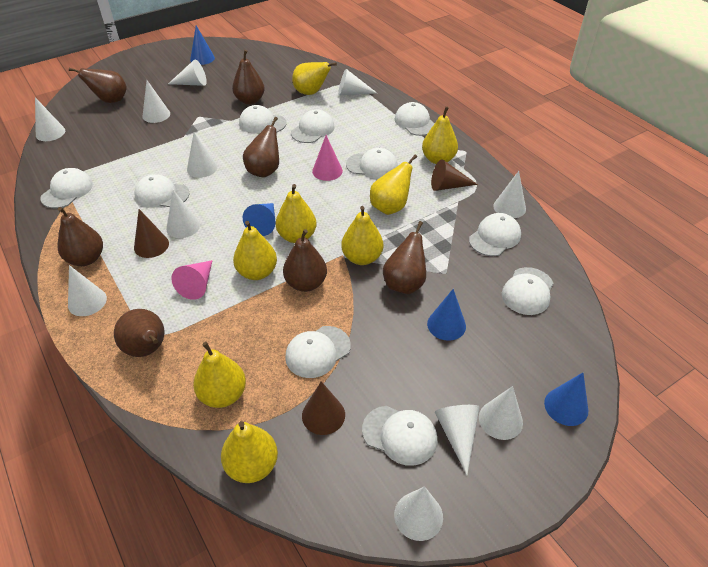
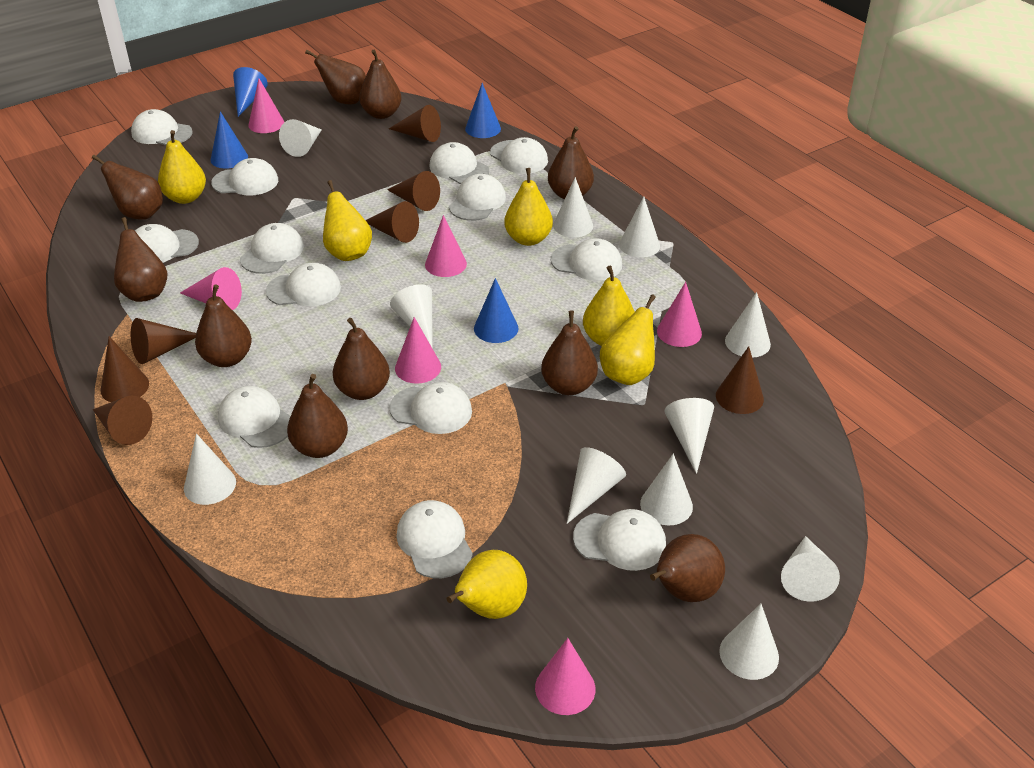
brown cone: 3 -> 7
brown pear: 7 -> 10
pink cone: 2 -> 6
white cap: 10 -> 13
yellow pear: 8 -> 6

